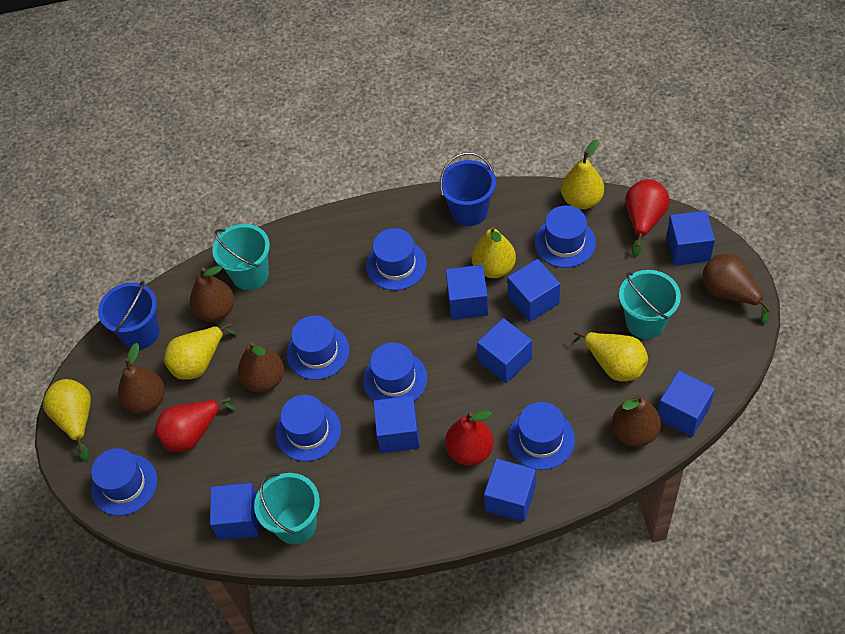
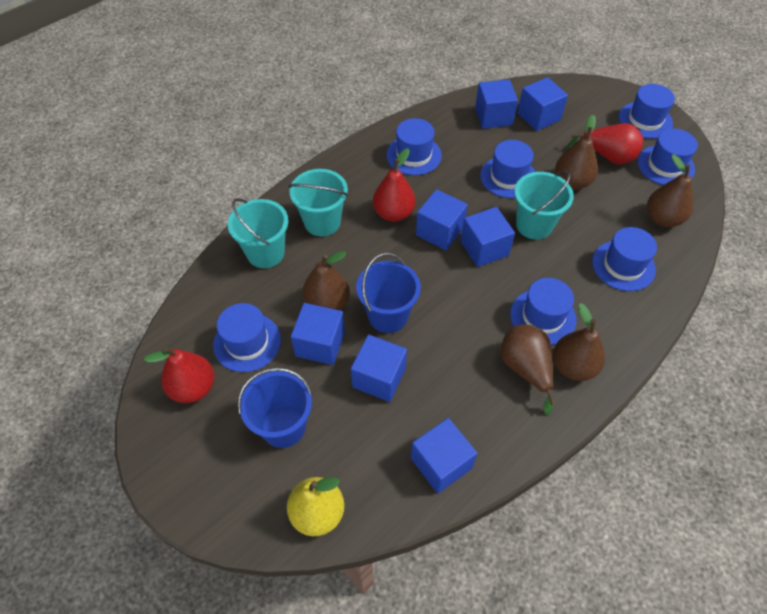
blue cube: 8 -> 7
yellow pear: 5 -> 1

